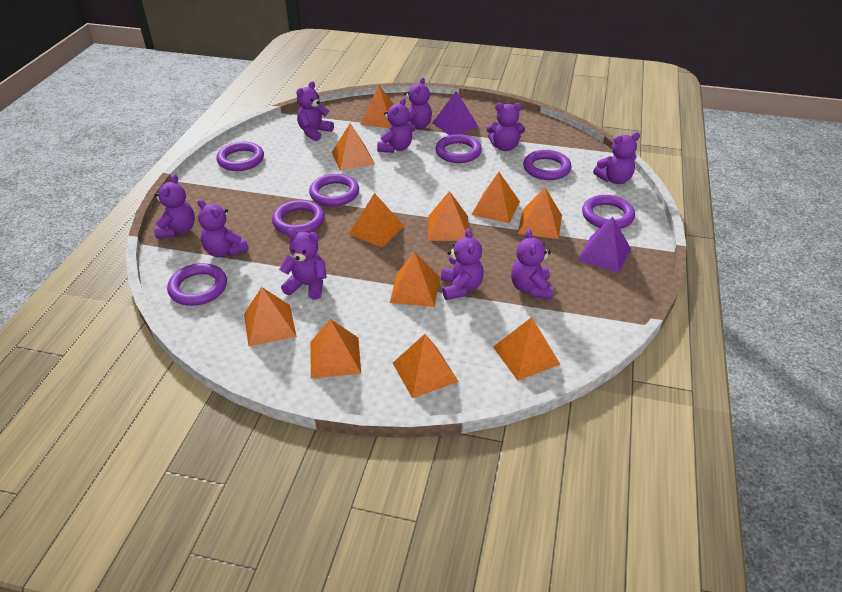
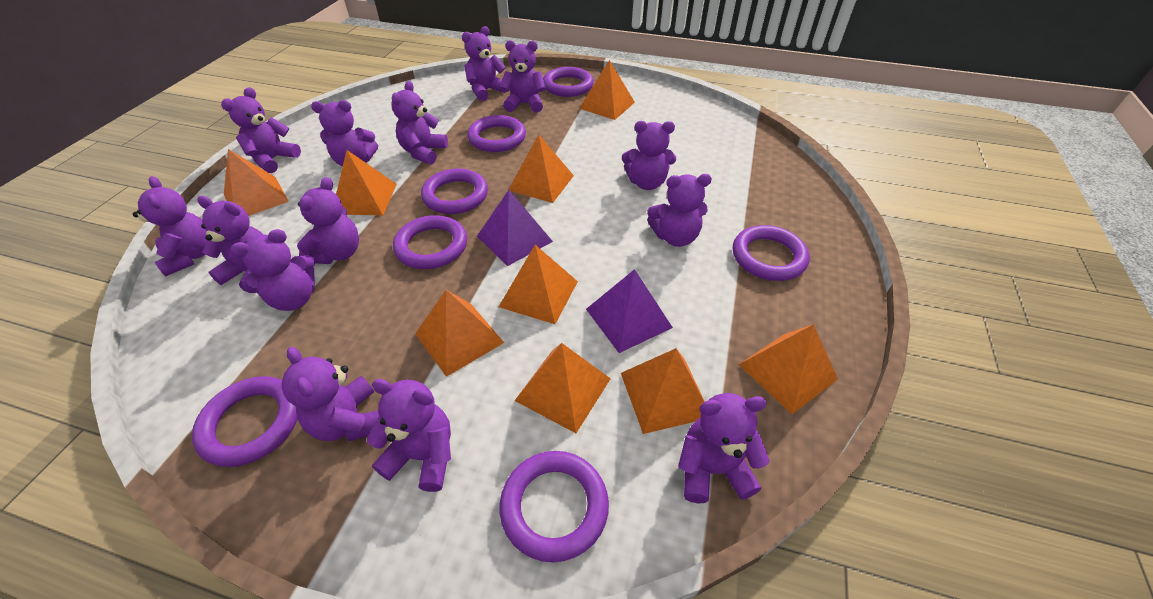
orange pyramid: 11 -> 9
purple teddy bear: 10 -> 14

